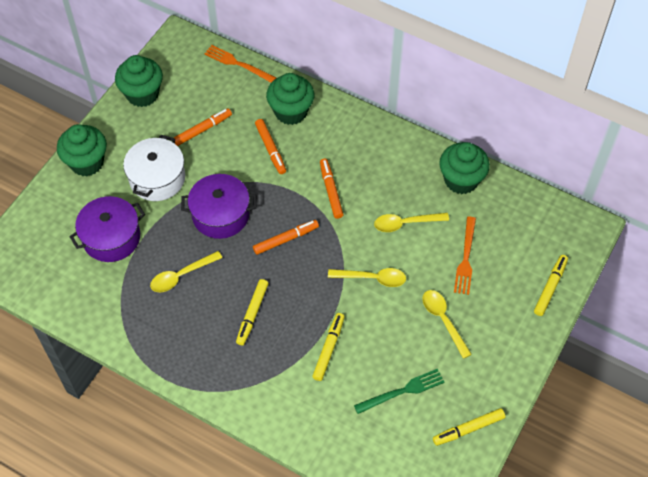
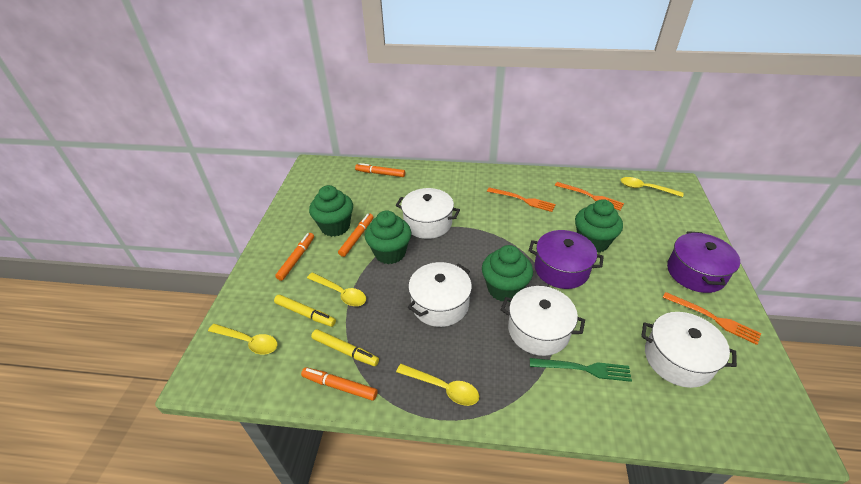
orange fork: 2 -> 3
white pot: 1 -> 4
yellow marker: 4 -> 2

